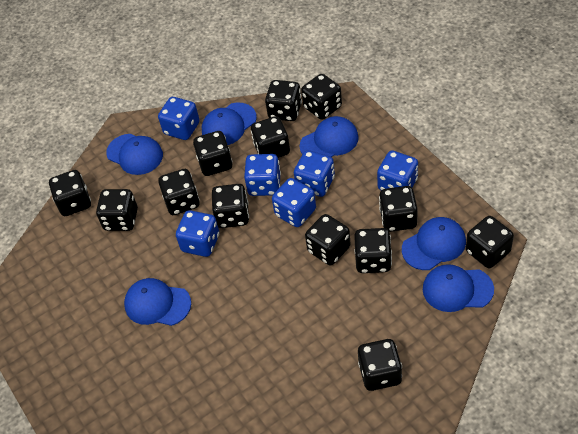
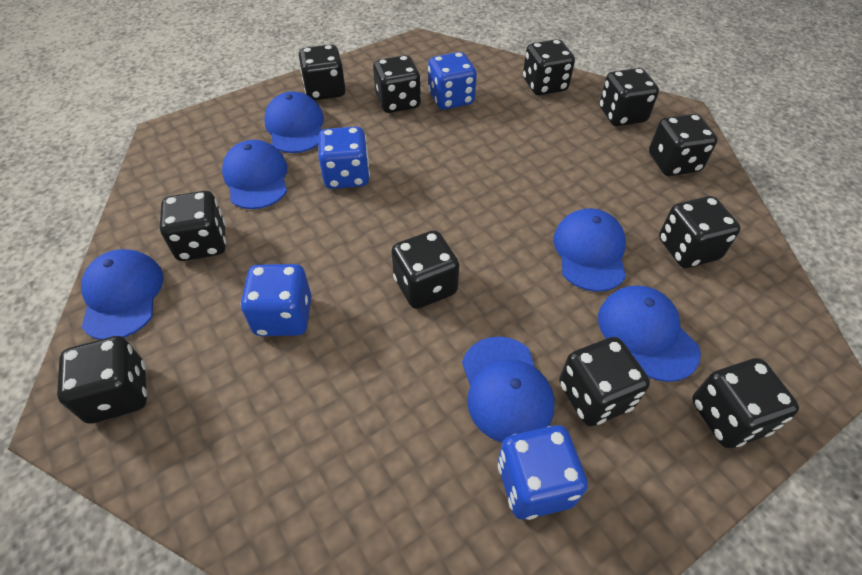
black dice: 13 -> 11
blue dice: 6 -> 4

